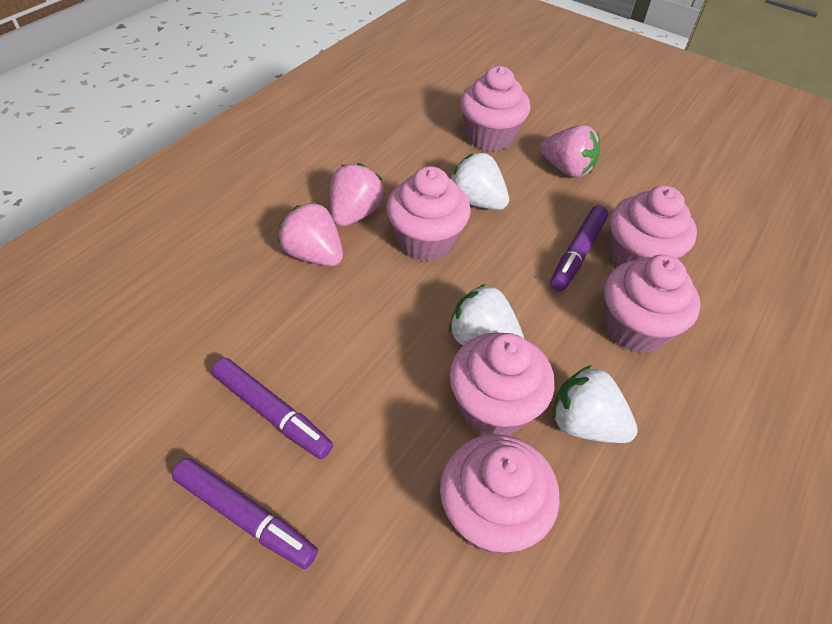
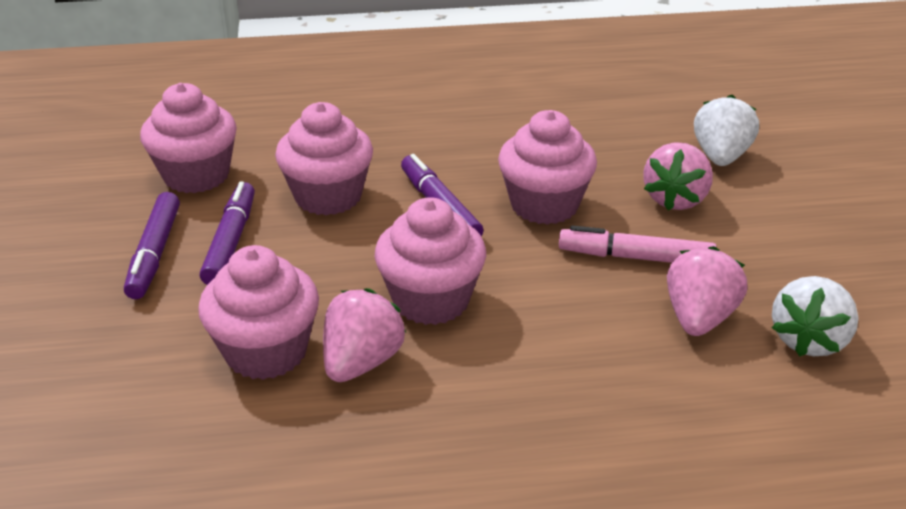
pink cupcake: 6 -> 5
pink marker: 0 -> 1
white strawberry: 3 -> 2

